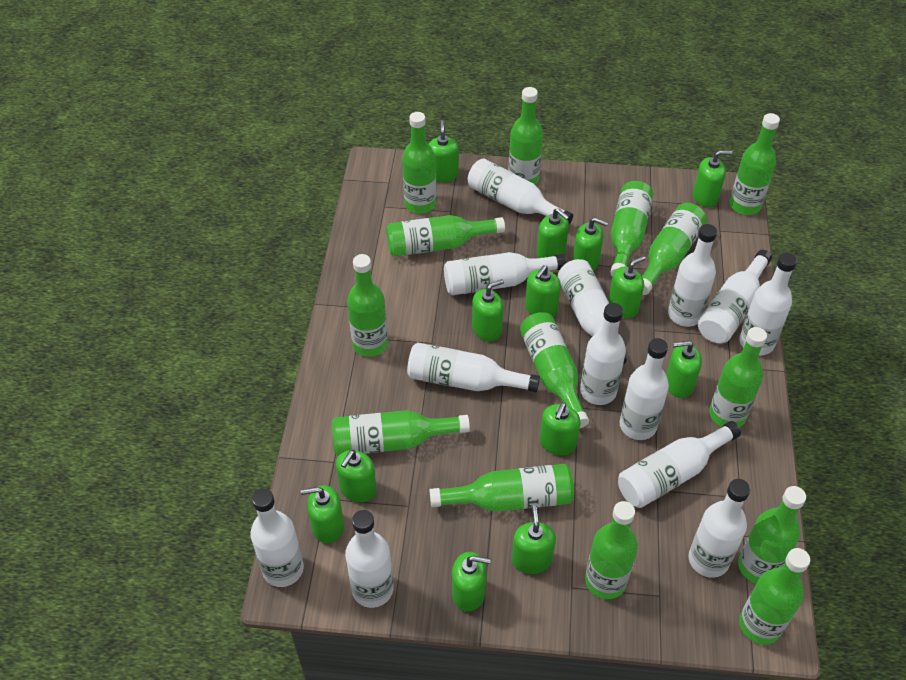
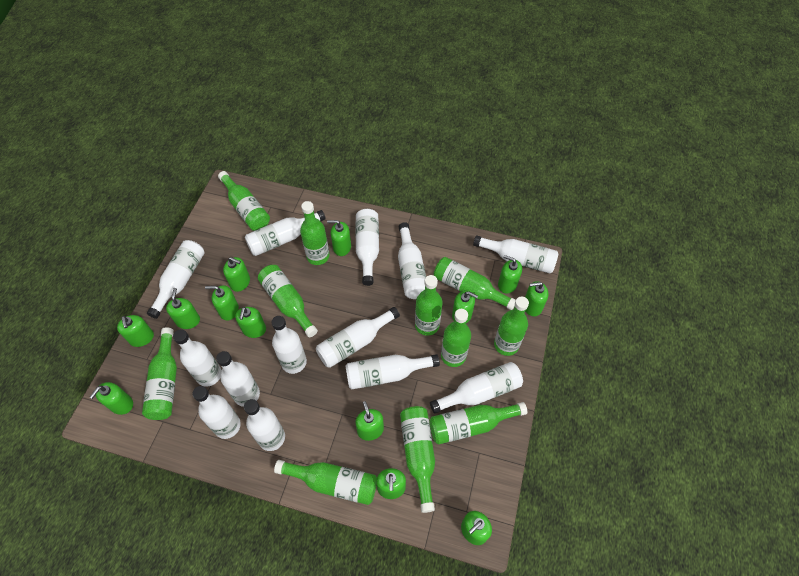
green bottle: 14 -> 11

